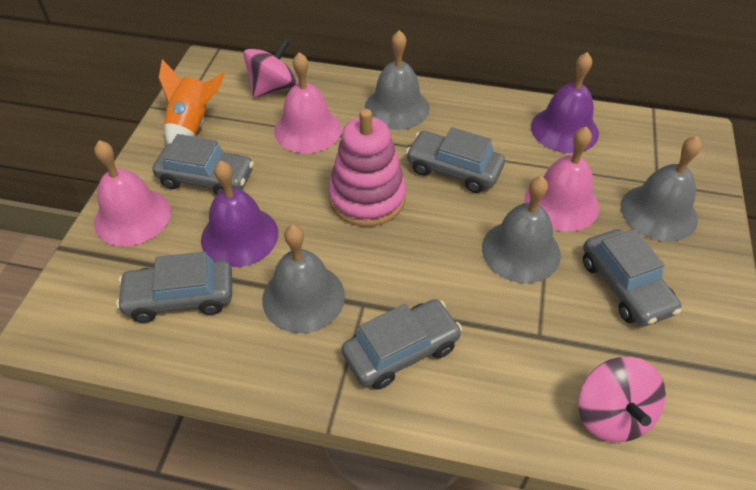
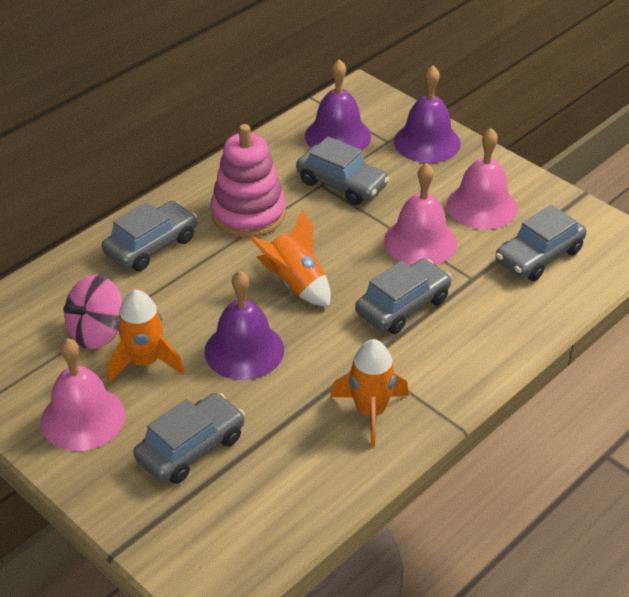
grey bell: 4 -> 0
orange rocket: 1 -> 3
pink spinning top: 2 -> 1
purple bell: 2 -> 3

